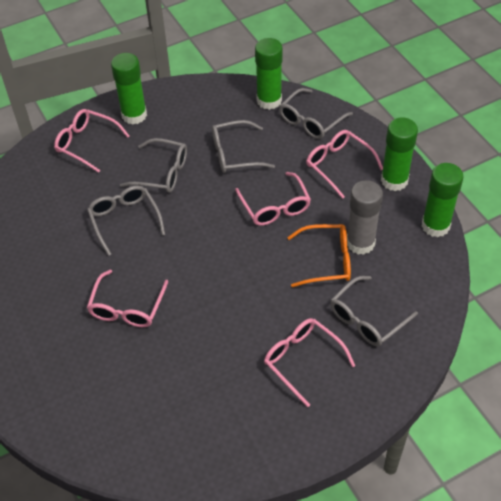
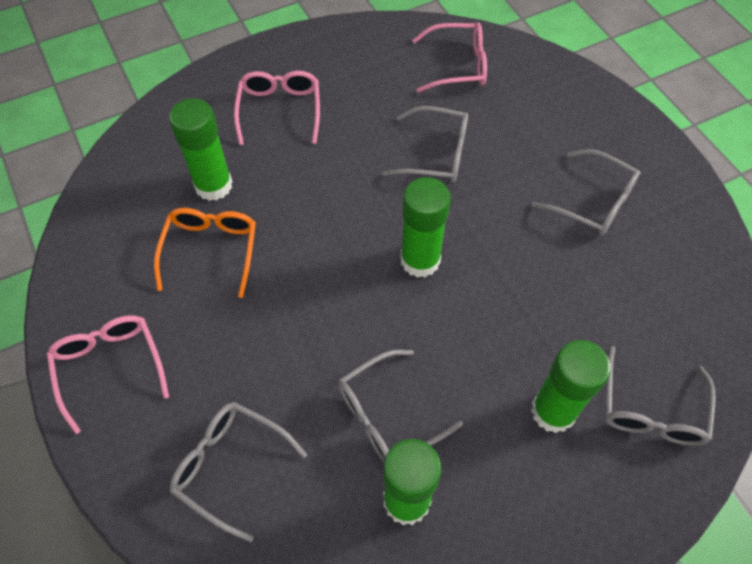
grey glue stick: 1 -> 0
pink glasses: 5 -> 3

